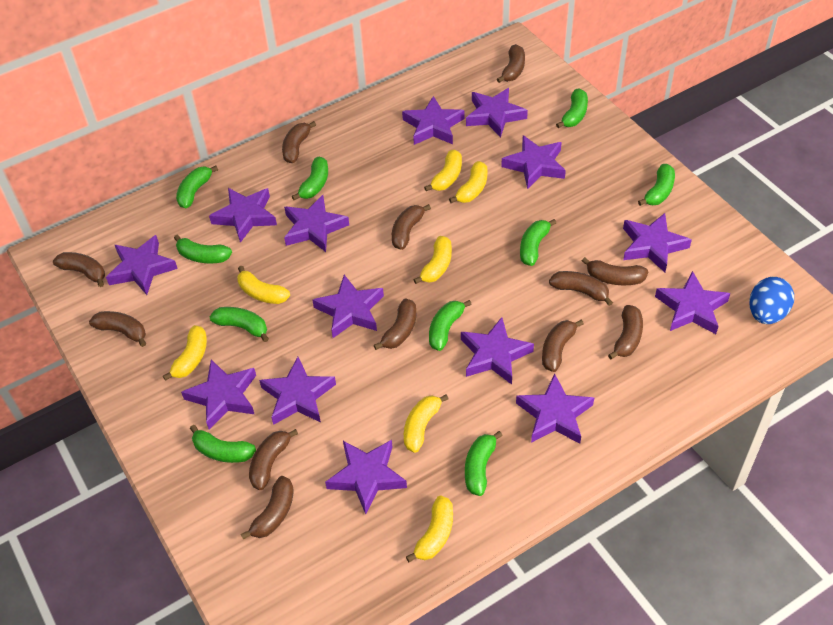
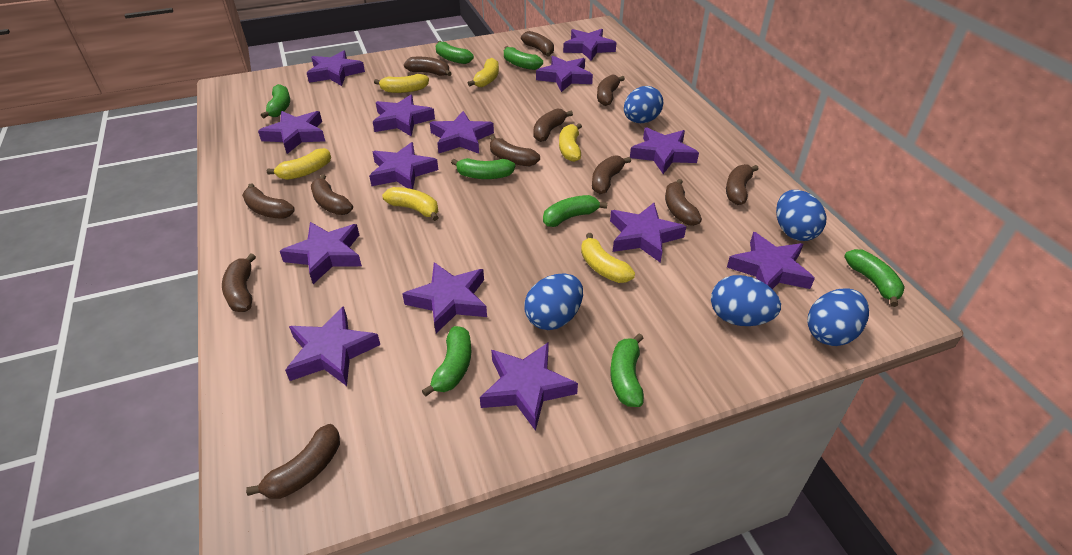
blue egg: 1 -> 5
green banana: 10 -> 8
yellow banana: 7 -> 6

